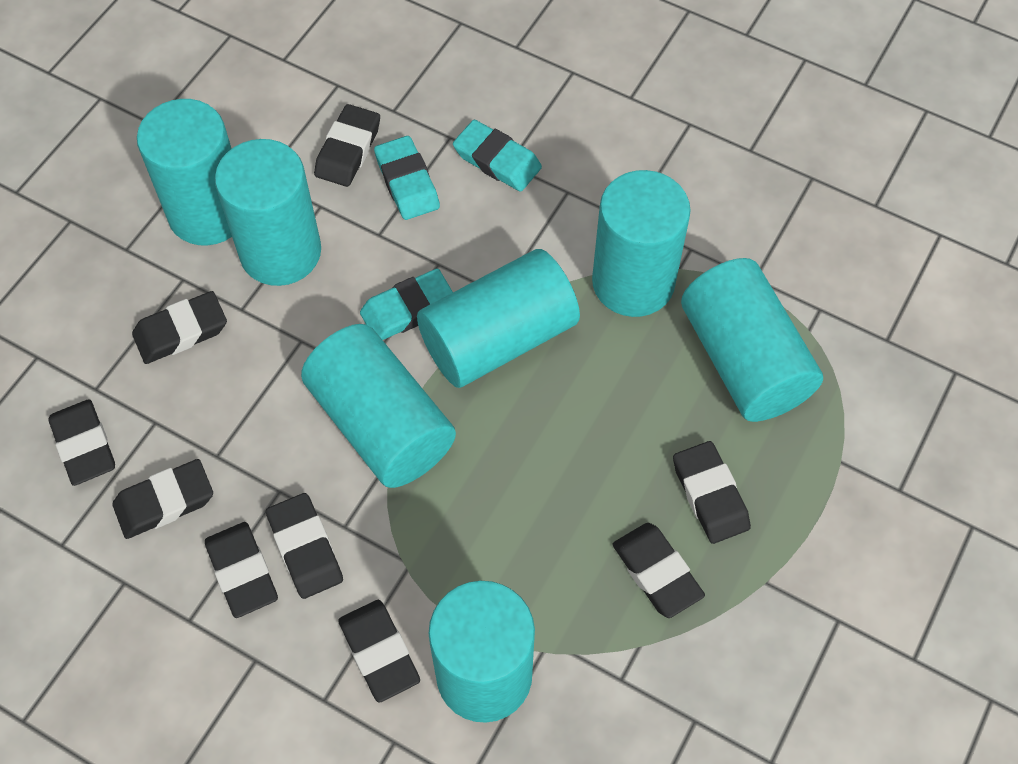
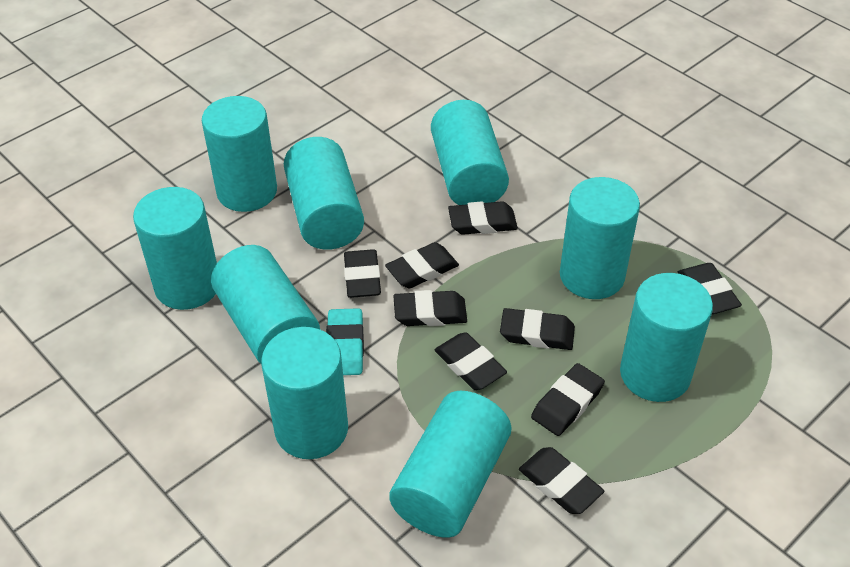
turquoise cylinder: 7 -> 9
turquoise eraser: 3 -> 1

